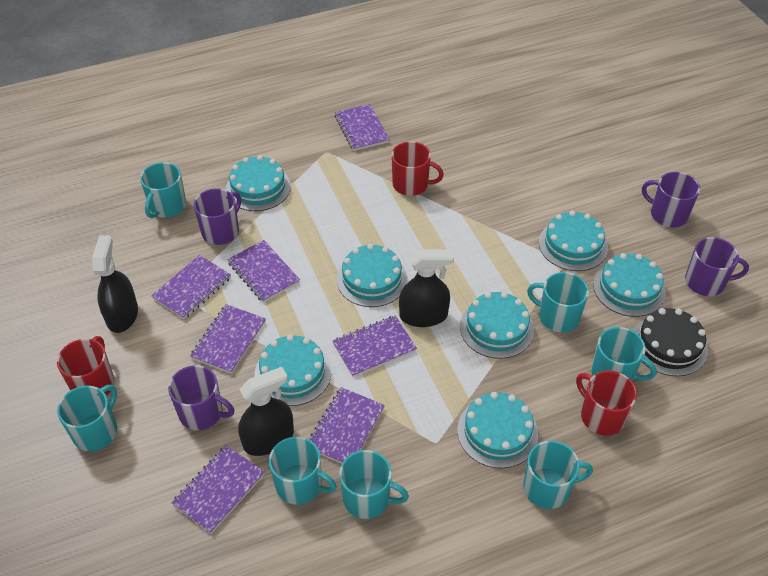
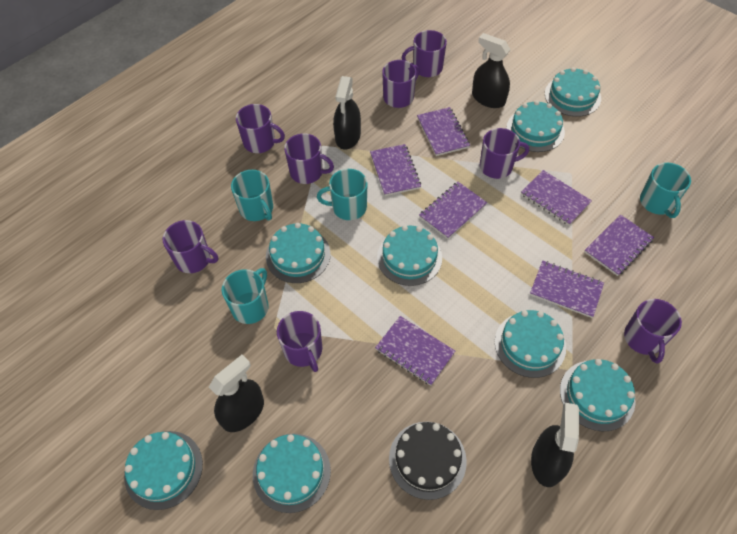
black spray bottle: 3 -> 4
purple mug: 4 -> 8
red mug: 3 -> 0
turquoise cake: 7 -> 8
turquoise mug: 7 -> 4

